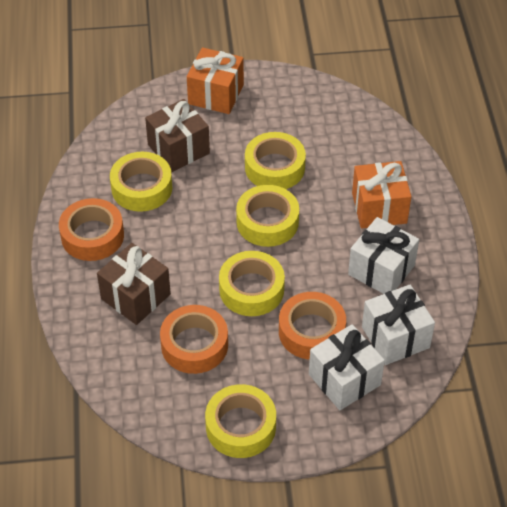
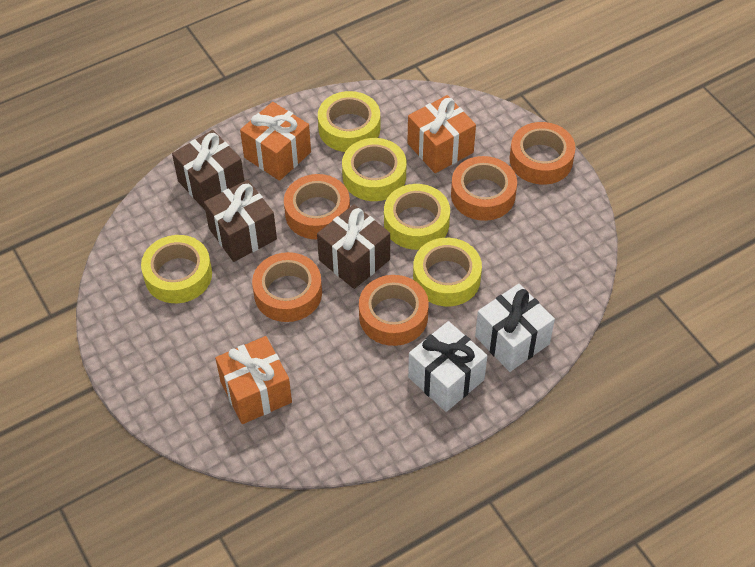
brown gift: 2 -> 3
orange gift: 2 -> 3
orange tape: 3 -> 5
white gift: 3 -> 2

